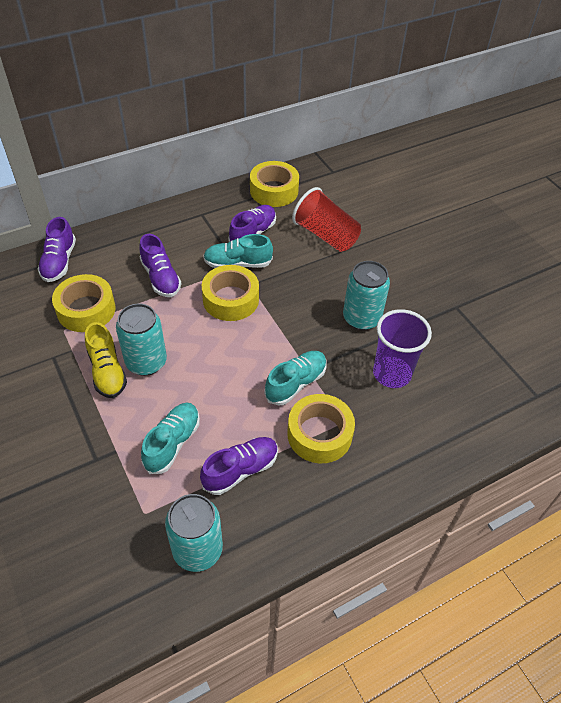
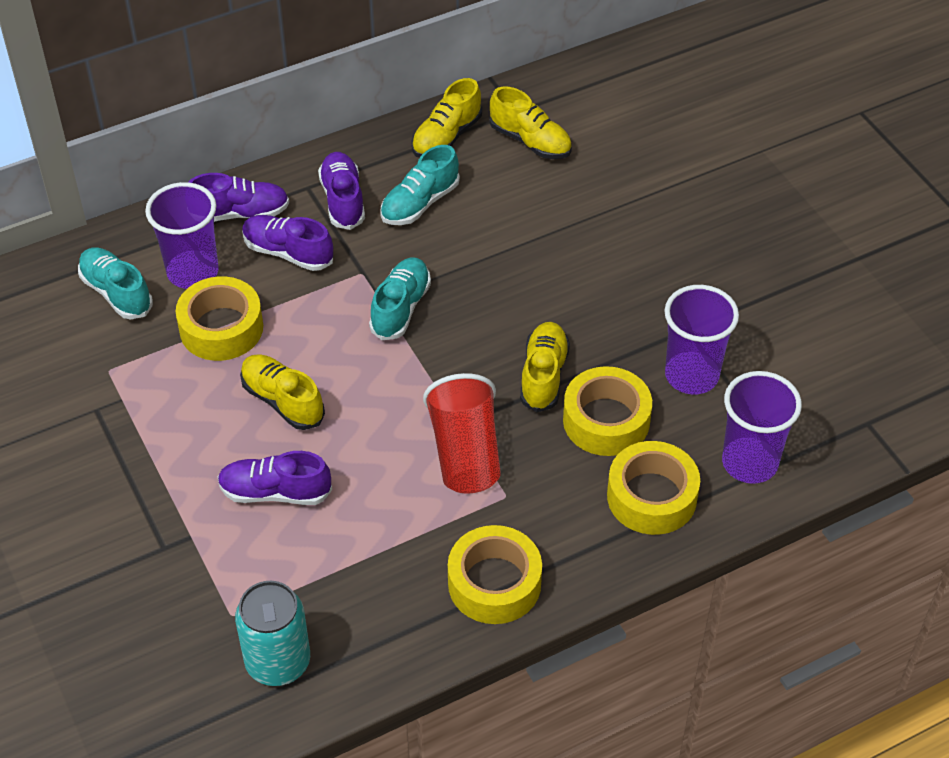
purple cup: 1 -> 3
turquoise can: 3 -> 1
yellow shoe: 1 -> 4

